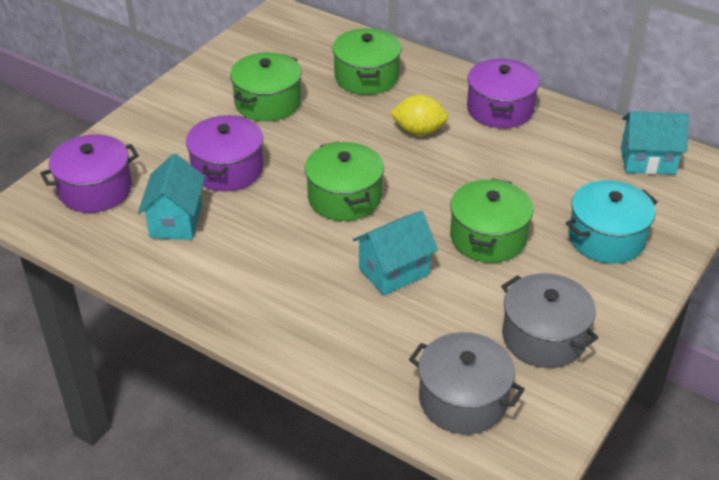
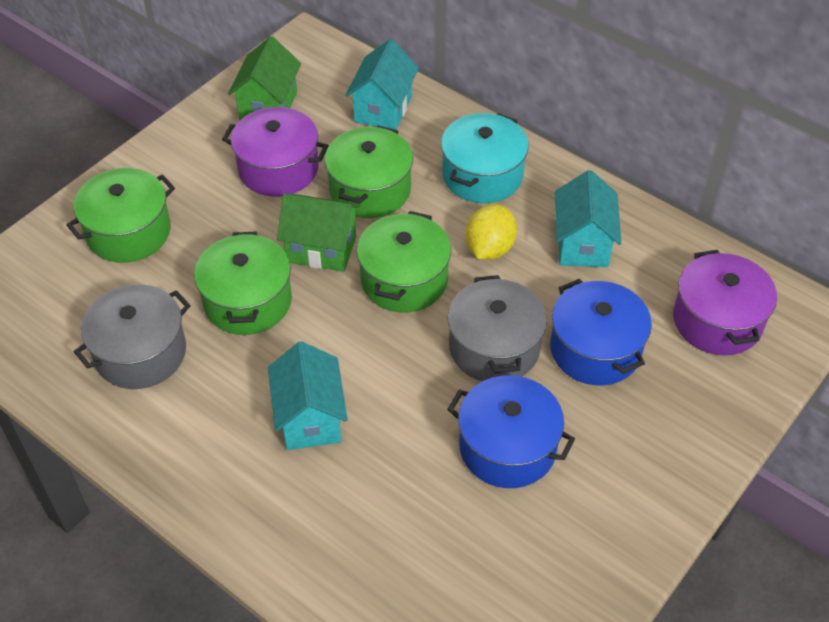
blue pot: 0 -> 2
green house: 0 -> 2
purple pot: 3 -> 2

